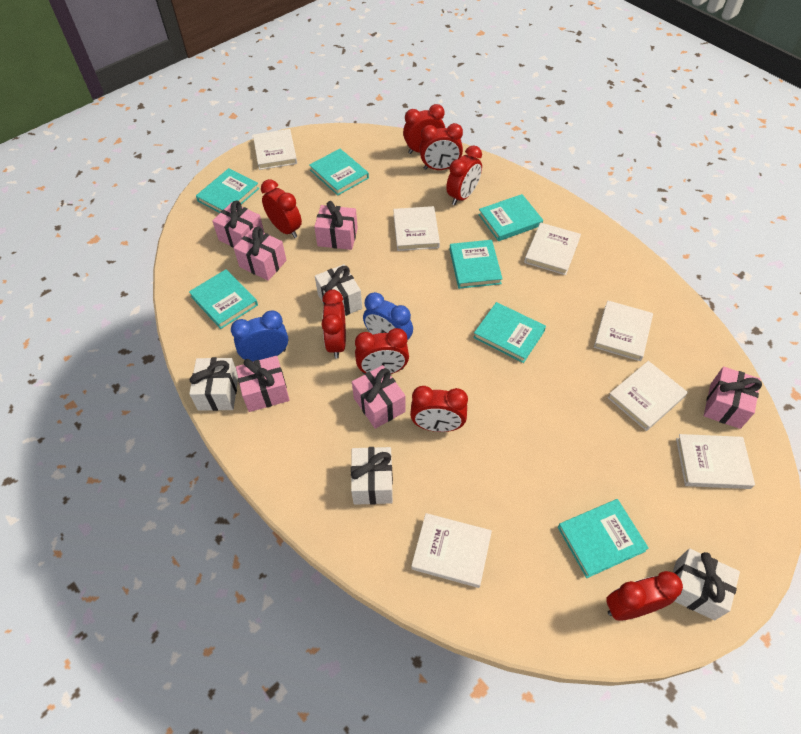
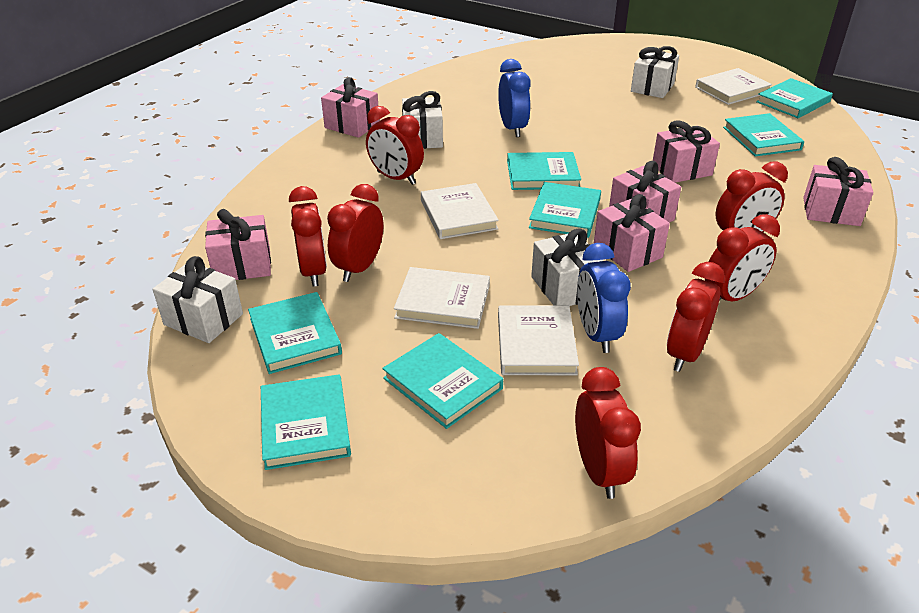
red clock: 8 -> 7
white book: 7 -> 4

